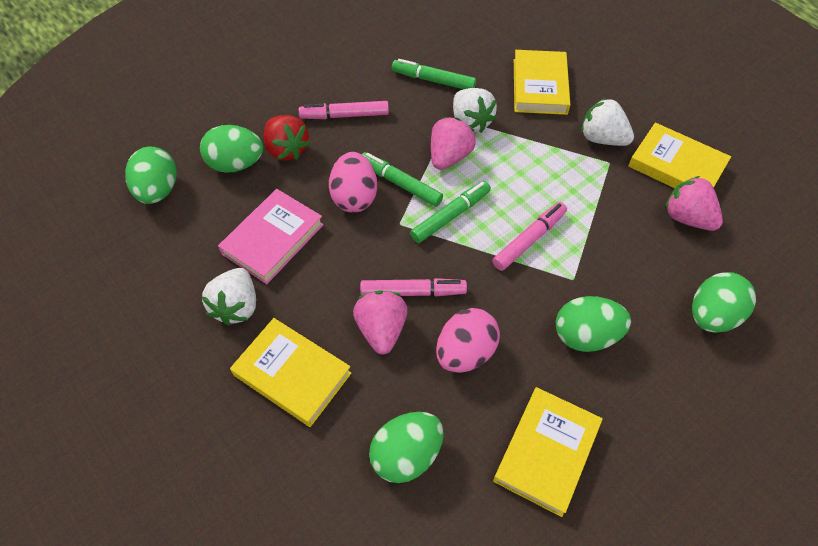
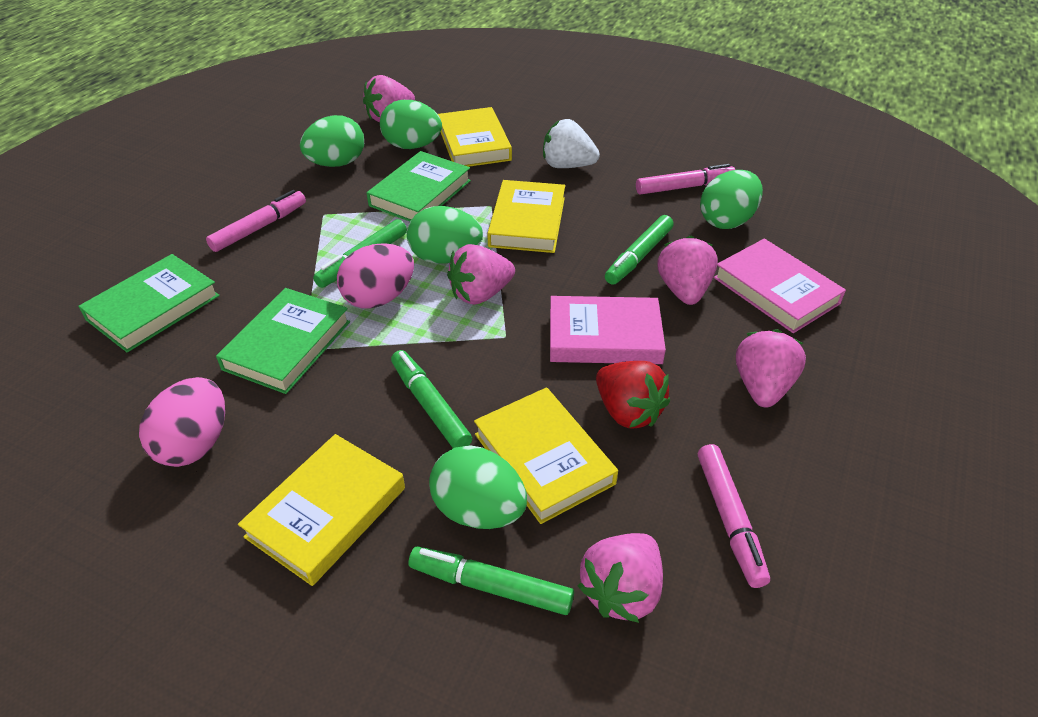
green book: 0 -> 3
green marker: 3 -> 4
pink book: 1 -> 2
pink strawberry: 3 -> 5
white strawberry: 3 -> 1

